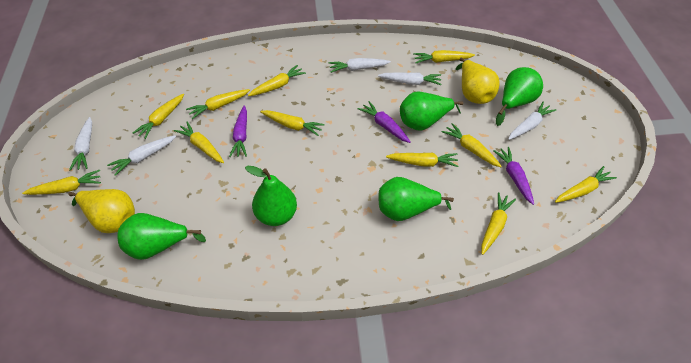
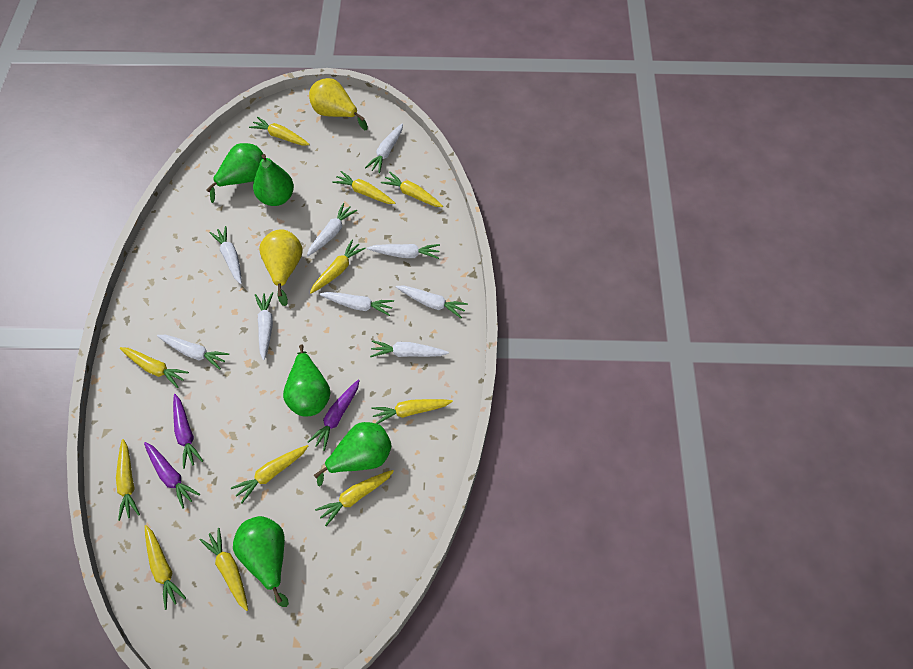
white carrot: 5 -> 9

